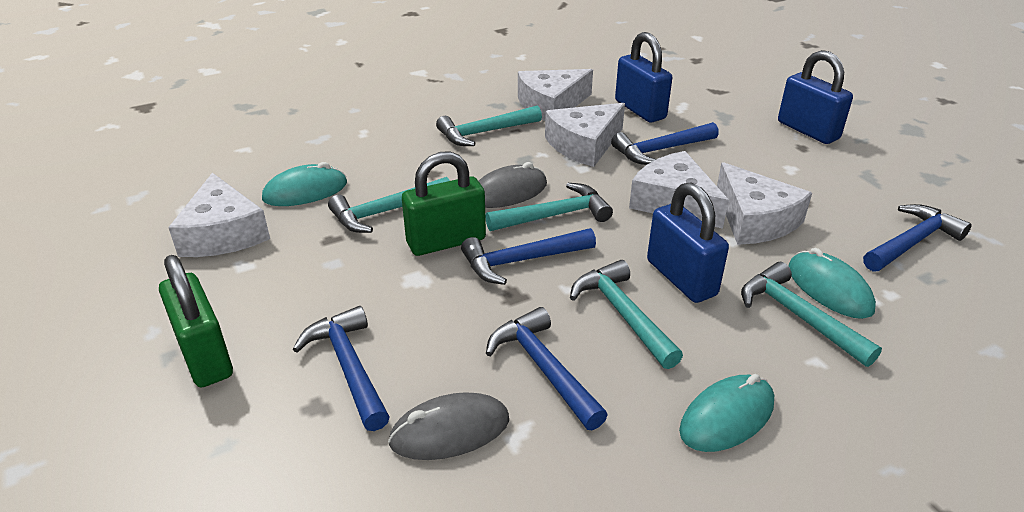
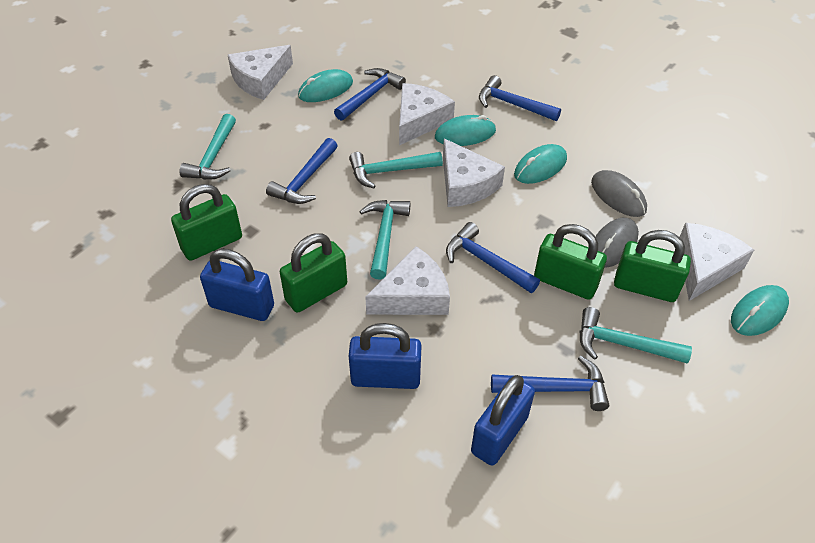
green padlock: 2 -> 4
turquoise hammer: 5 -> 4
turquoise mouse: 3 -> 4

